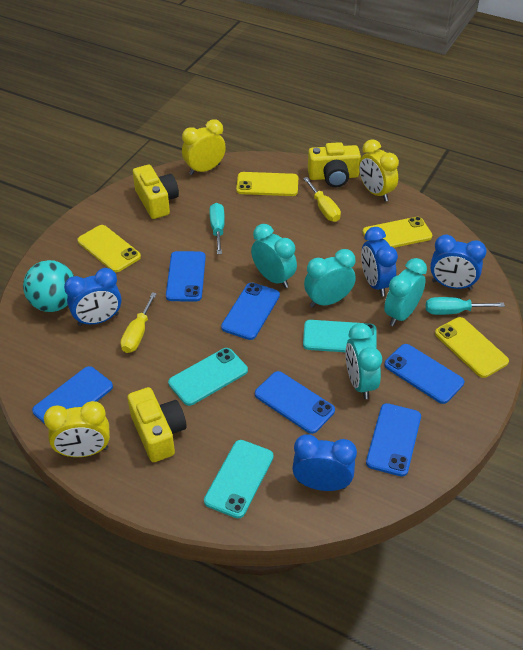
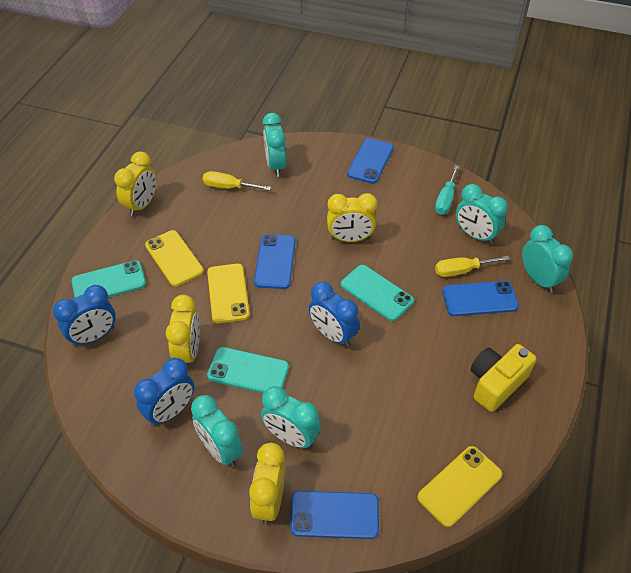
blue clock: 4 -> 3
blue phone: 6 -> 4
turquoise ball: 1 -> 0
turquoise clock: 4 -> 5
turquoise screwdriver: 2 -> 1
yellow camera: 3 -> 1
yellow clock: 3 -> 4
yellow phone: 4 -> 3

